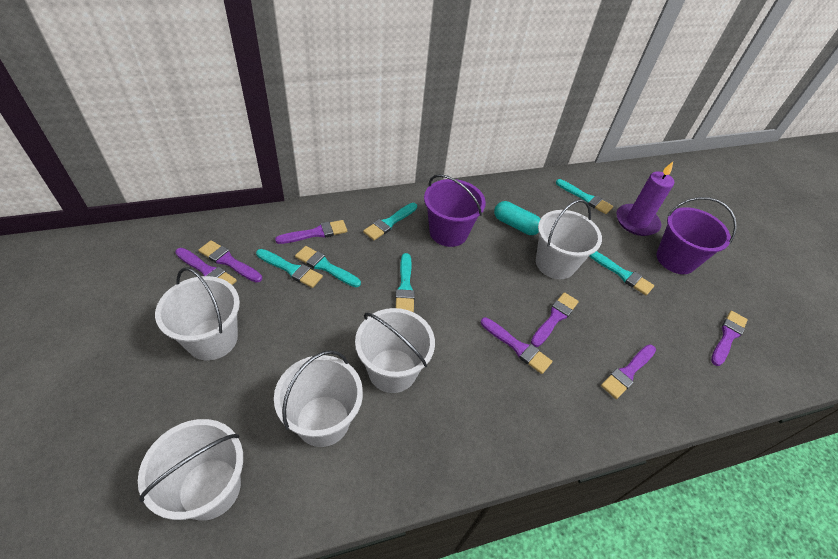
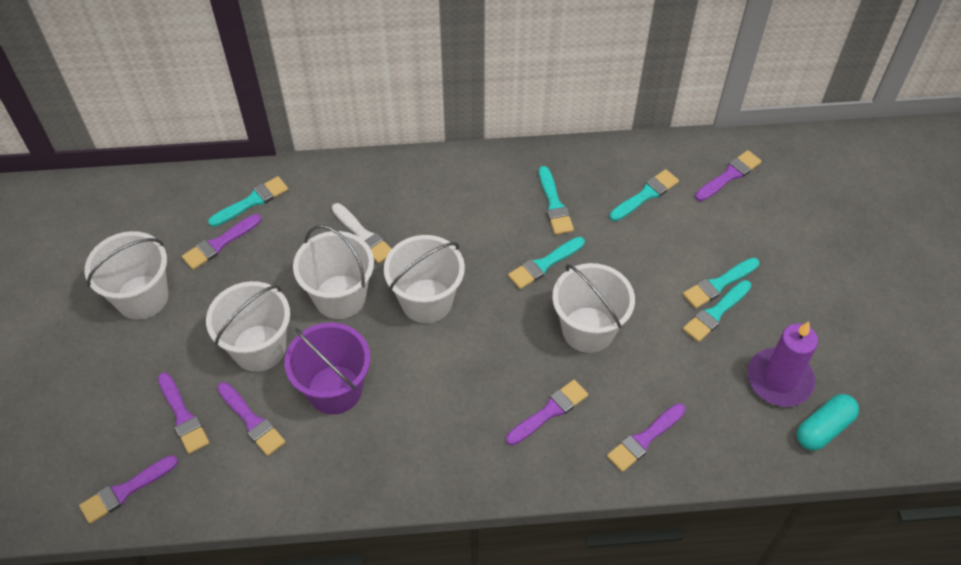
purple bucket: 2 -> 1
white brush: 0 -> 1

